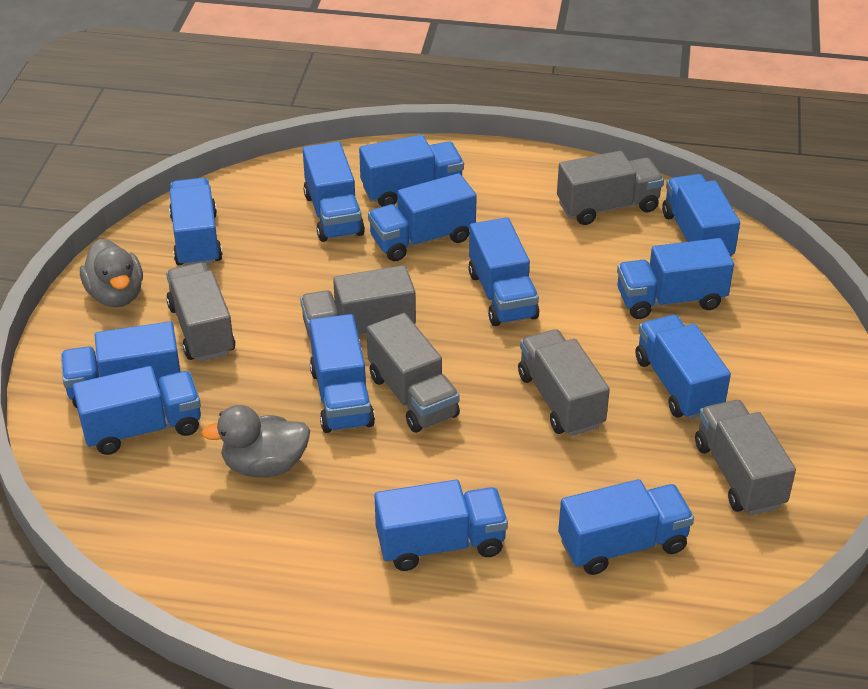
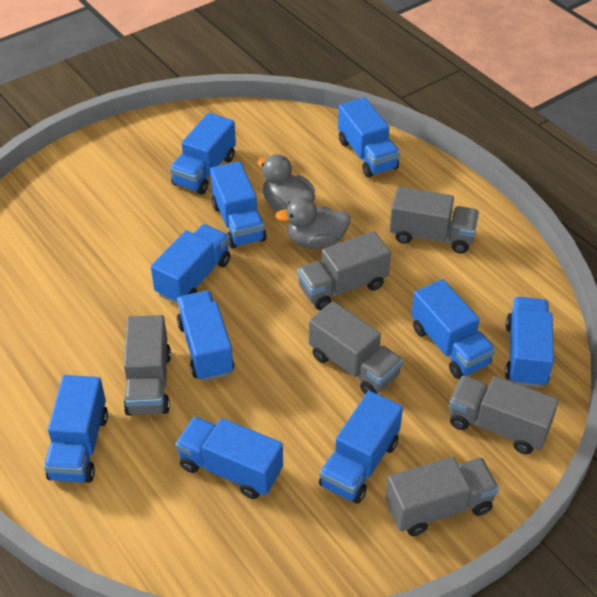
blue truck: 13 -> 10

